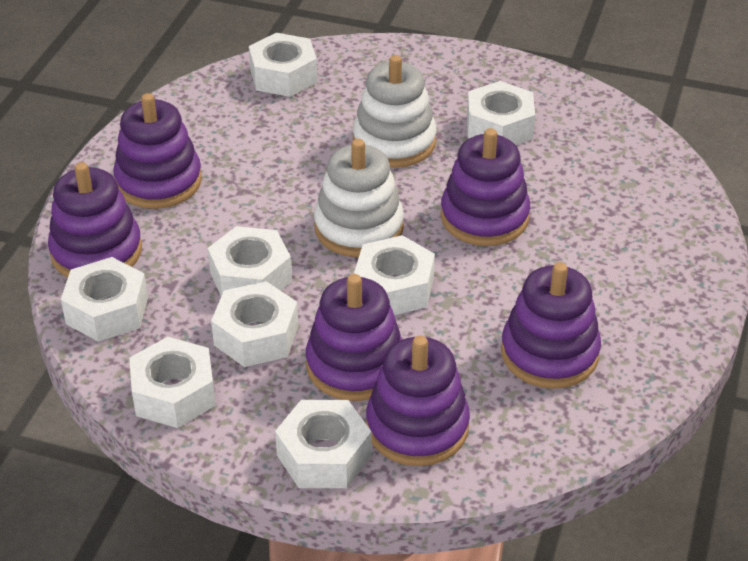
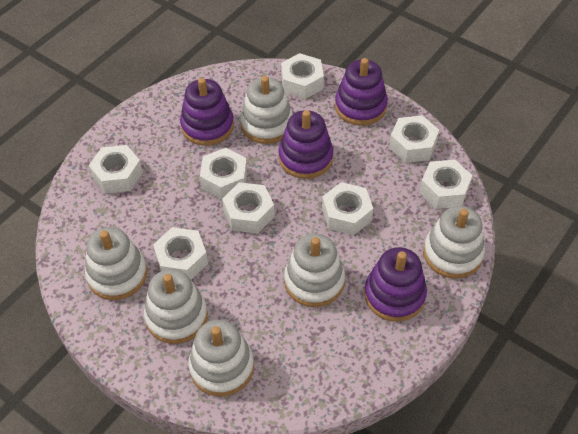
purple stacking toy: 6 -> 4
white stacking toy: 2 -> 6

